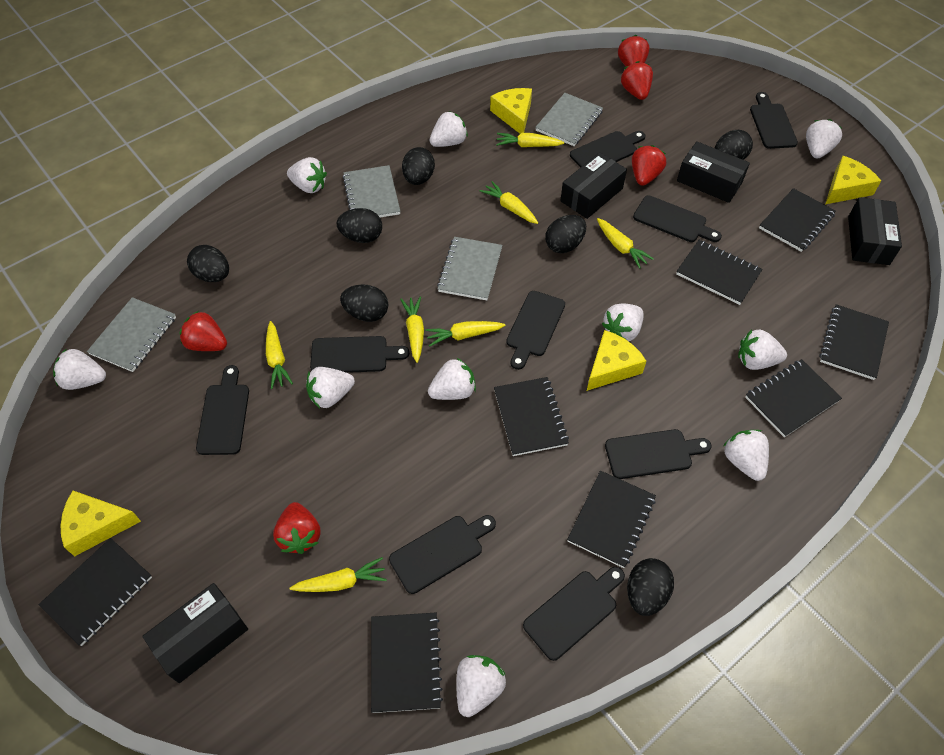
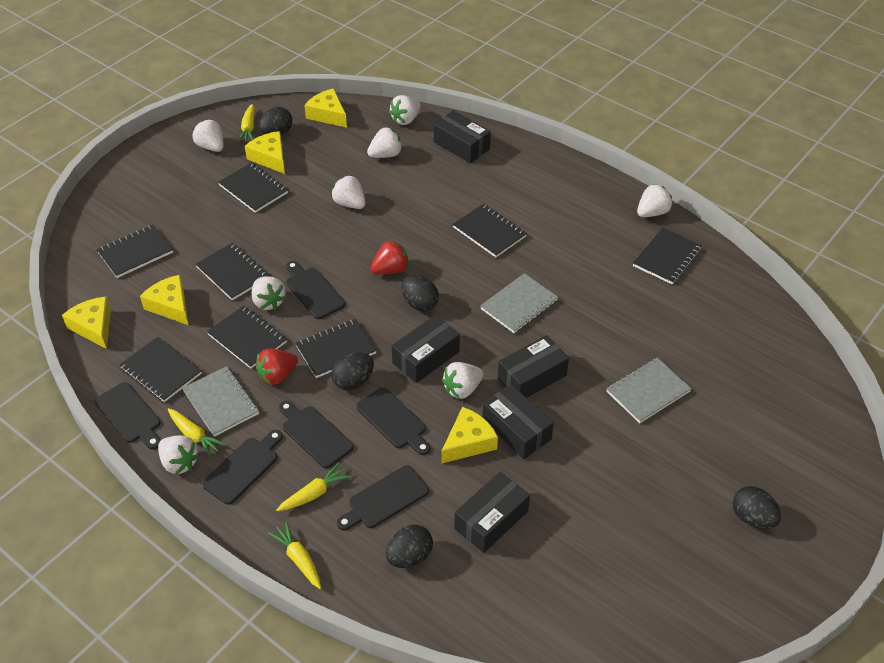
black box: 4 -> 5
black cutting board: 9 -> 6
black egg: 7 -> 5
grey notebook: 4 -> 3
red strawberry: 5 -> 2
white strawberry: 10 -> 8
yellow carrot: 7 -> 4
yellow cheese: 4 -> 5

